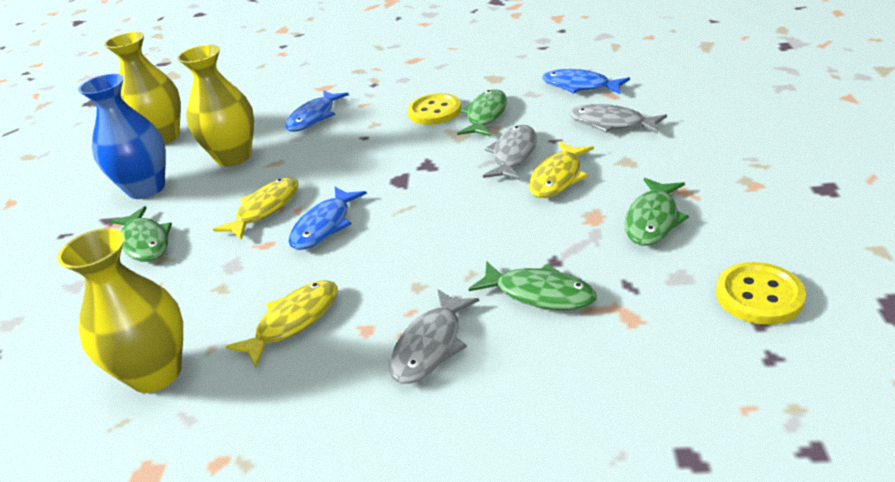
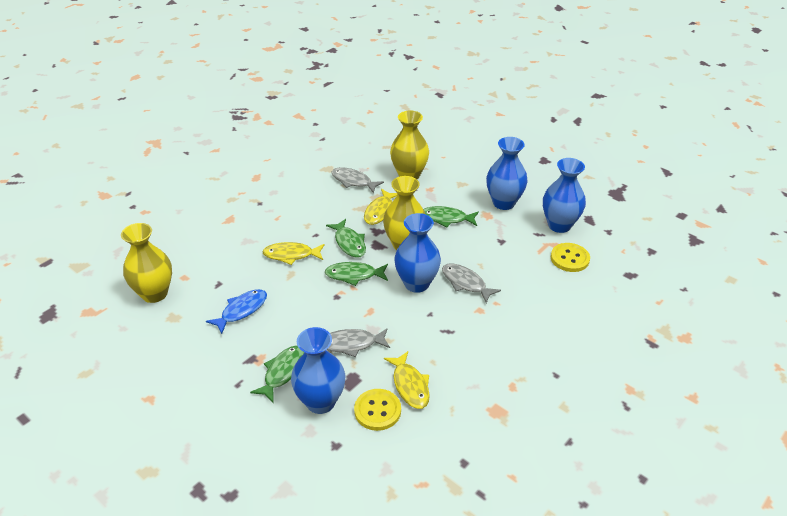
blue fish: 3 -> 1
blue vase: 1 -> 4

